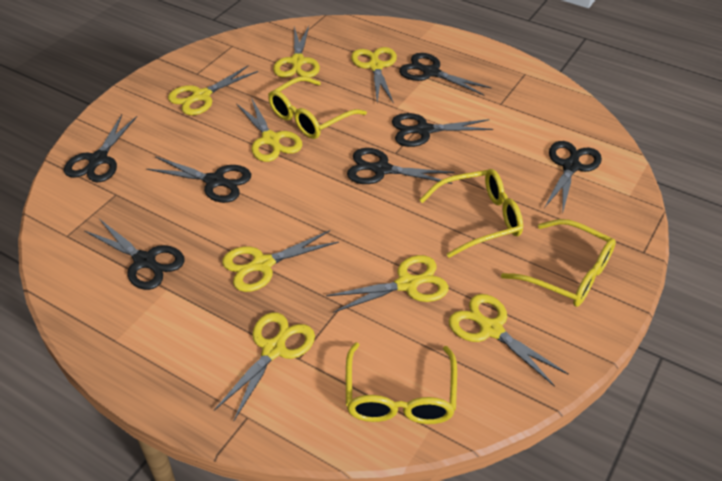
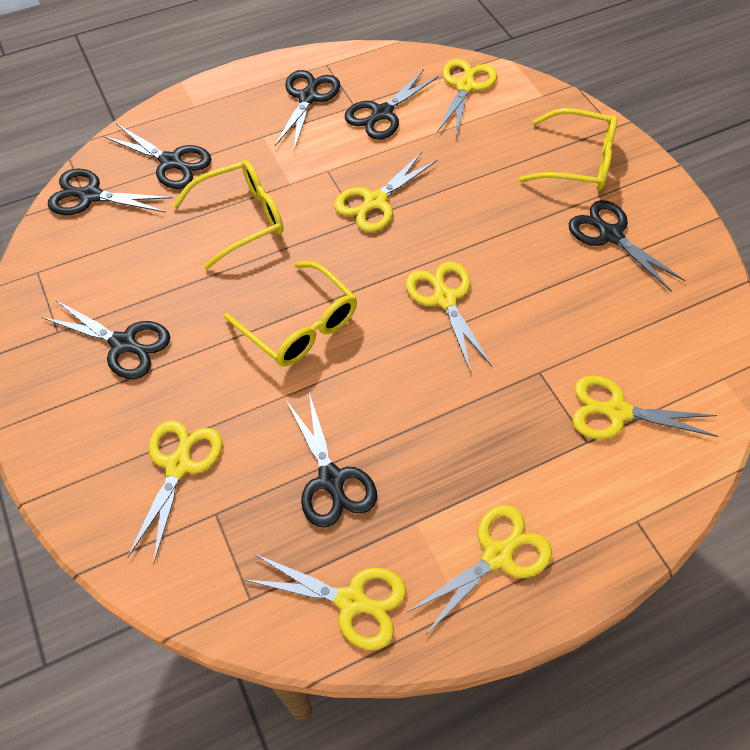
yellow glasses: 4 -> 3
yellow scissors: 8 -> 7

